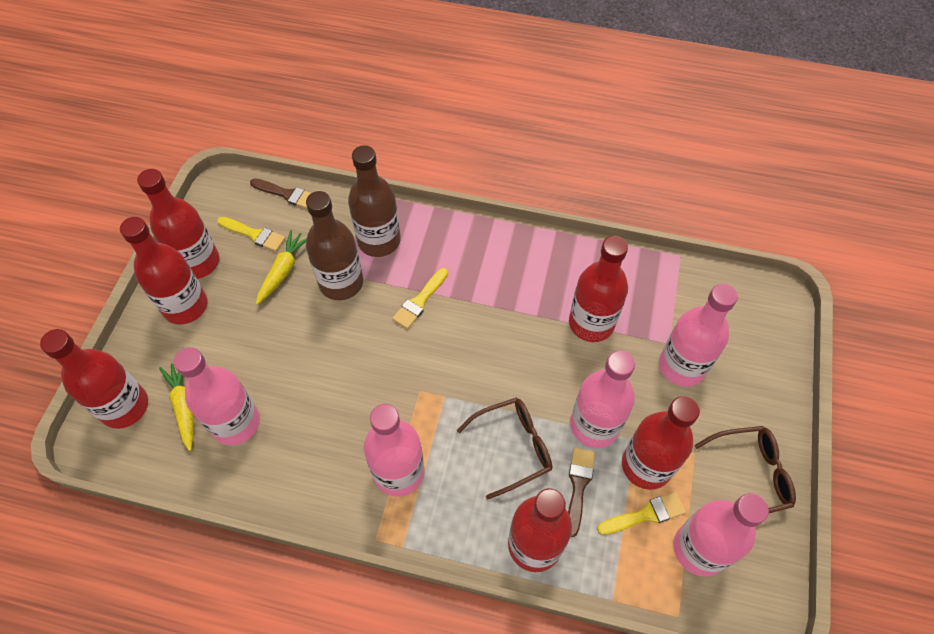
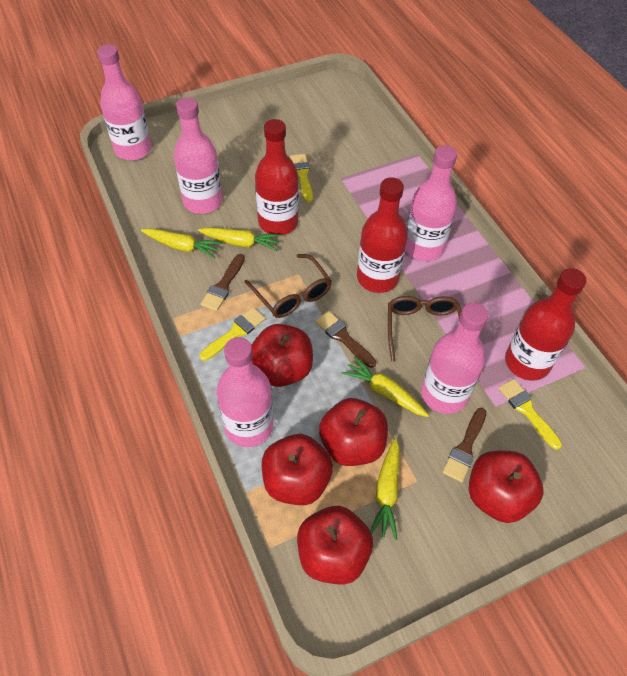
brown bottle: 2 -> 0
brown brush: 2 -> 3
red apple: 0 -> 5
red bottle: 6 -> 3
yellow carrot: 2 -> 4

